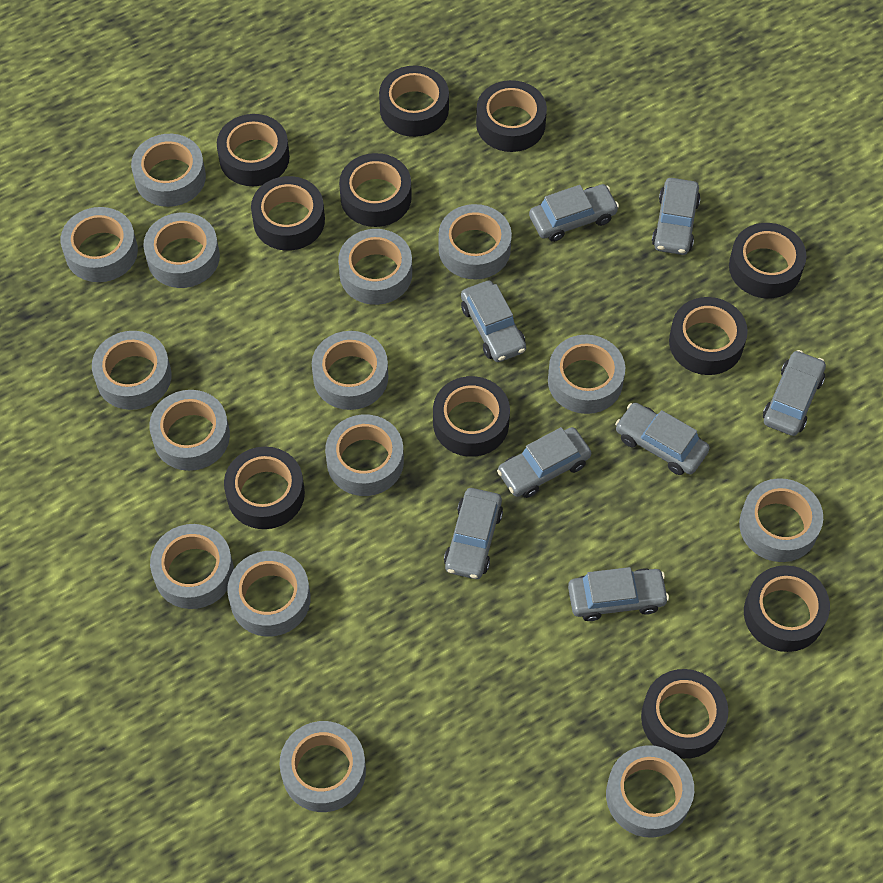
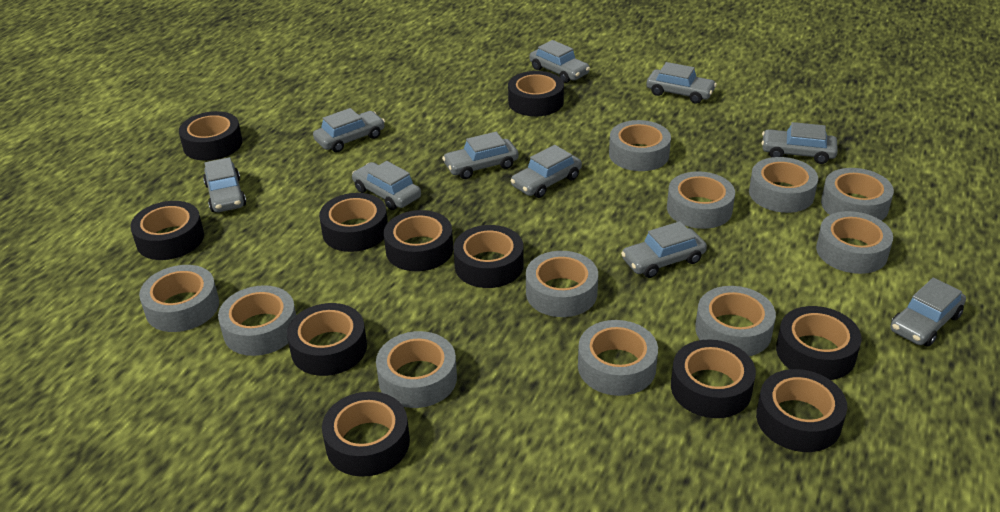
grey car: 8 -> 10
grey tape: 15 -> 11

